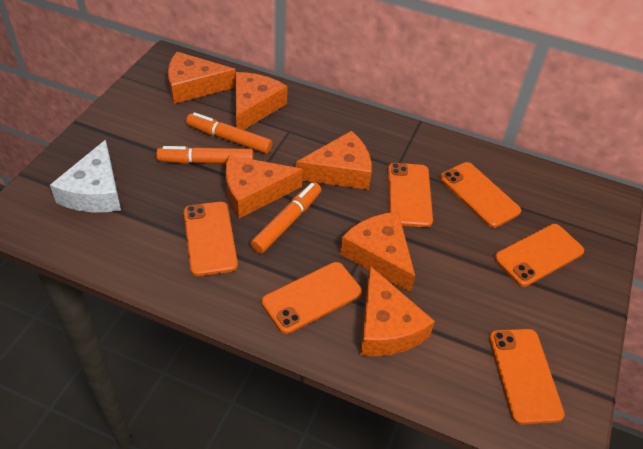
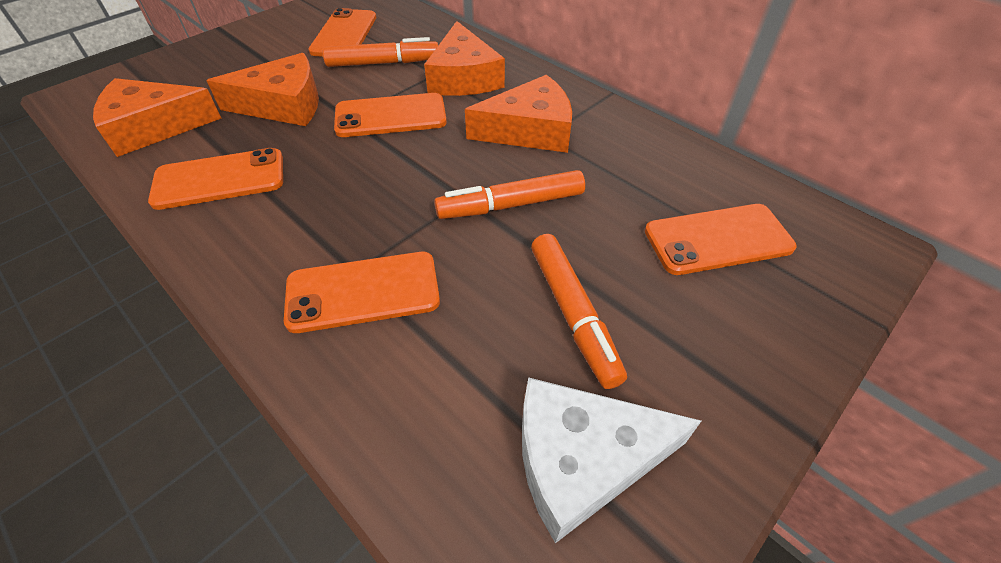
orange cheese: 6 -> 4
orange phone: 6 -> 5

